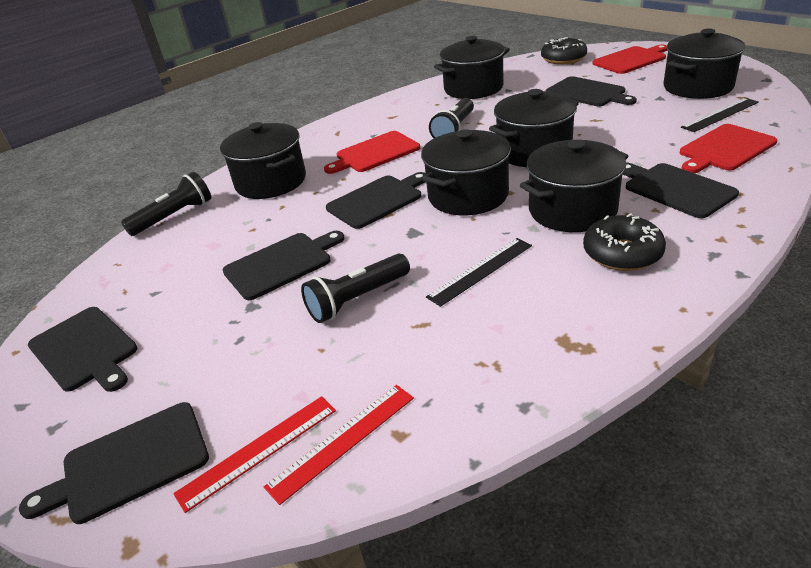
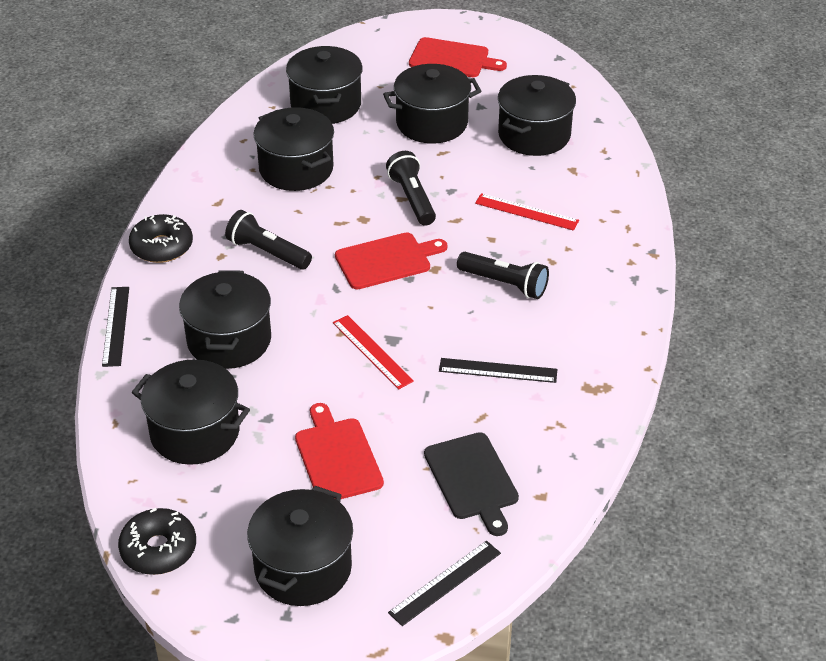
black cutting board: 6 -> 1
black pot: 6 -> 7
black ruler: 2 -> 3

